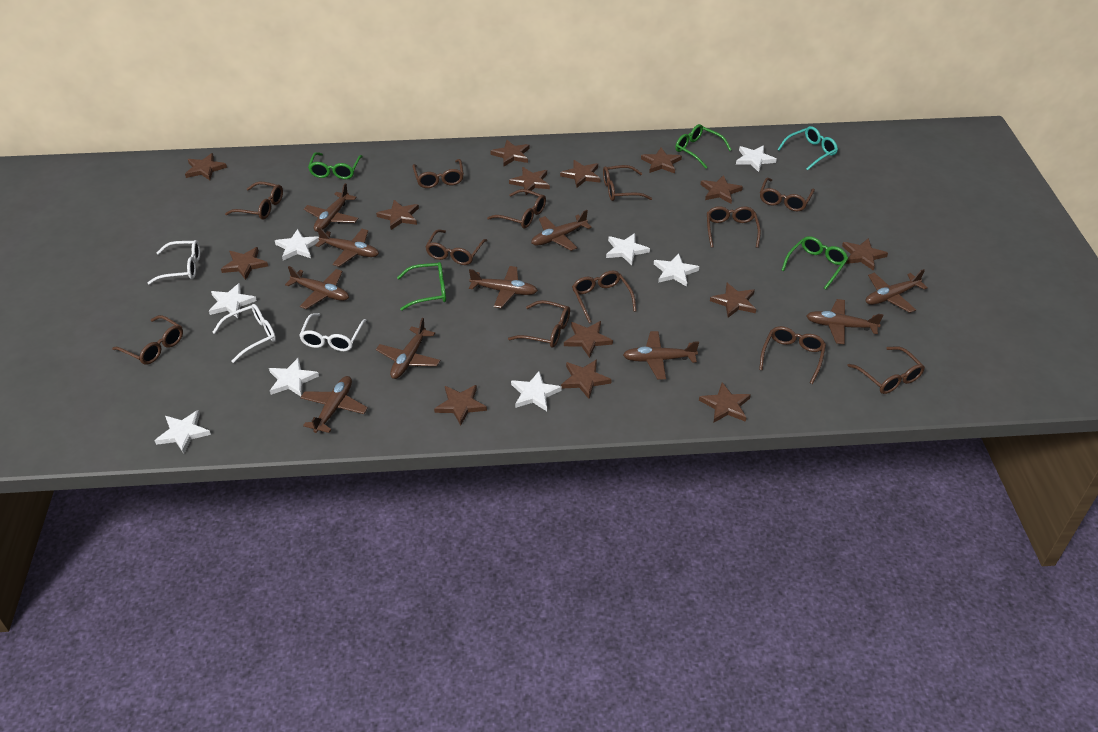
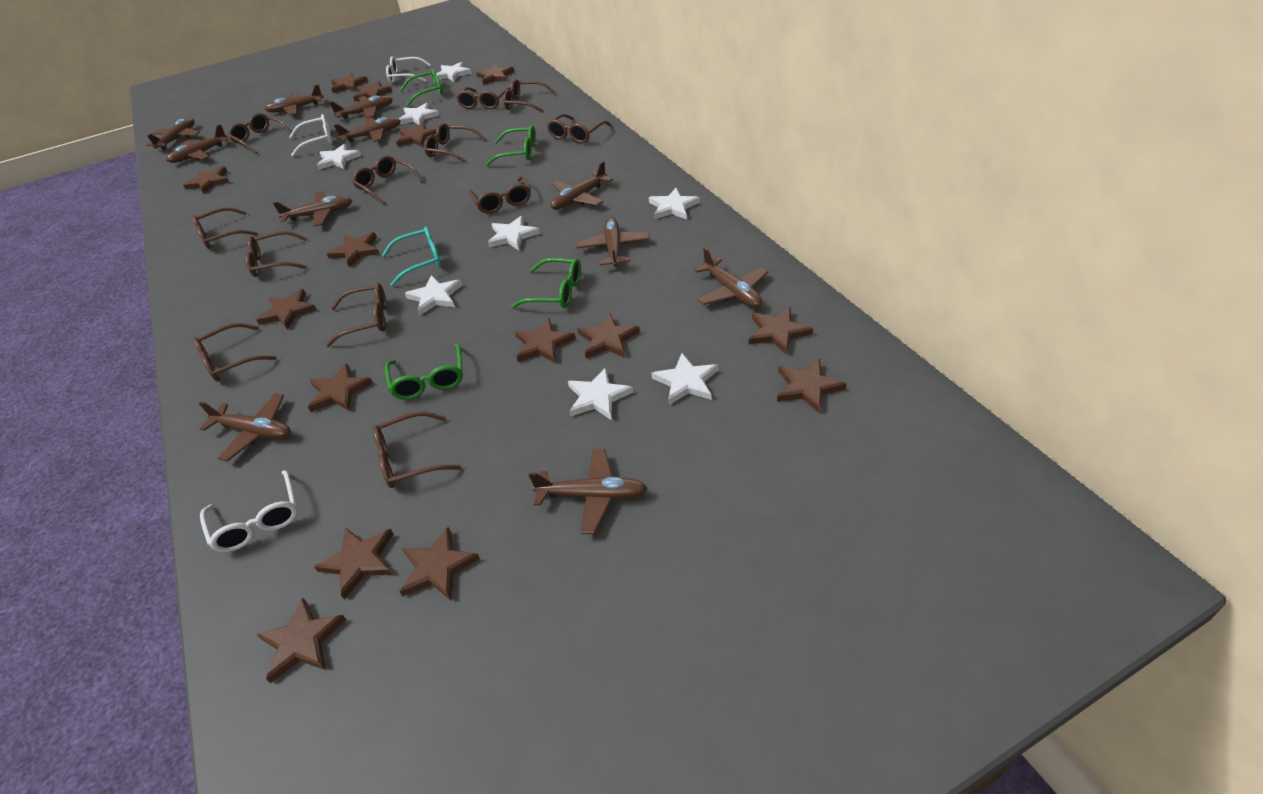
brown plane: 10 -> 11
brown star: 14 -> 15

